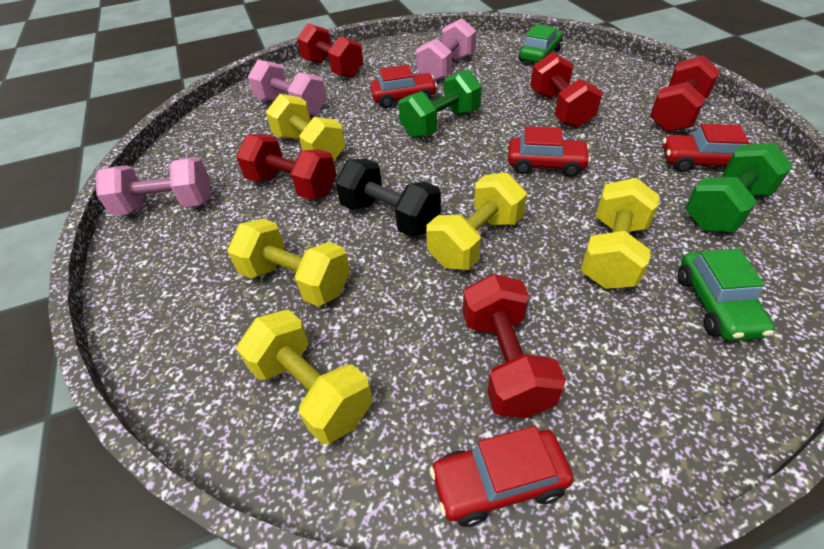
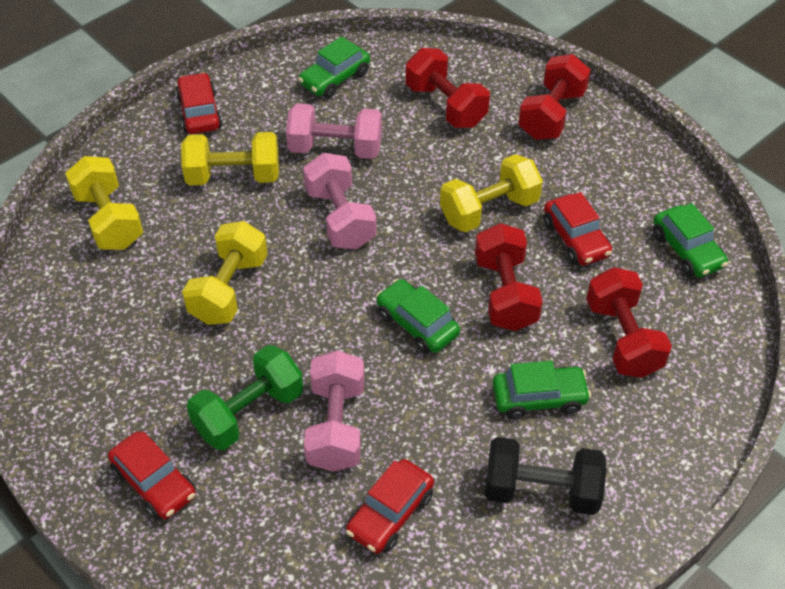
green car: 2 -> 4
green dumbbell: 2 -> 1
red dumbbell: 5 -> 4
yellow dumbbell: 5 -> 4

